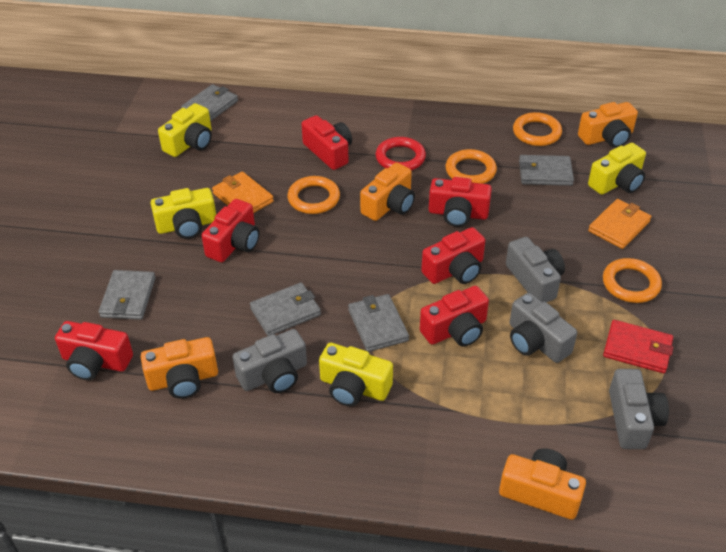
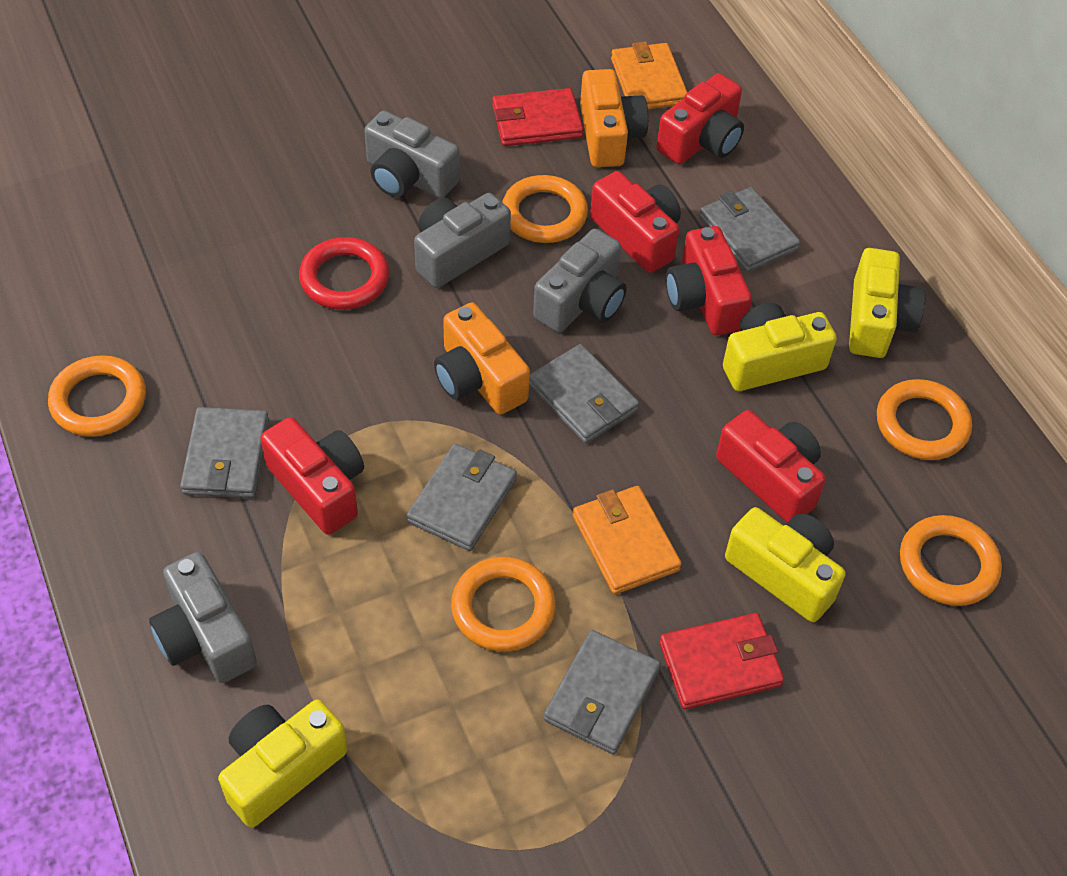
orange camera: 4 -> 2
orange ring: 4 -> 5
red camera: 6 -> 5
red wallet: 1 -> 2

